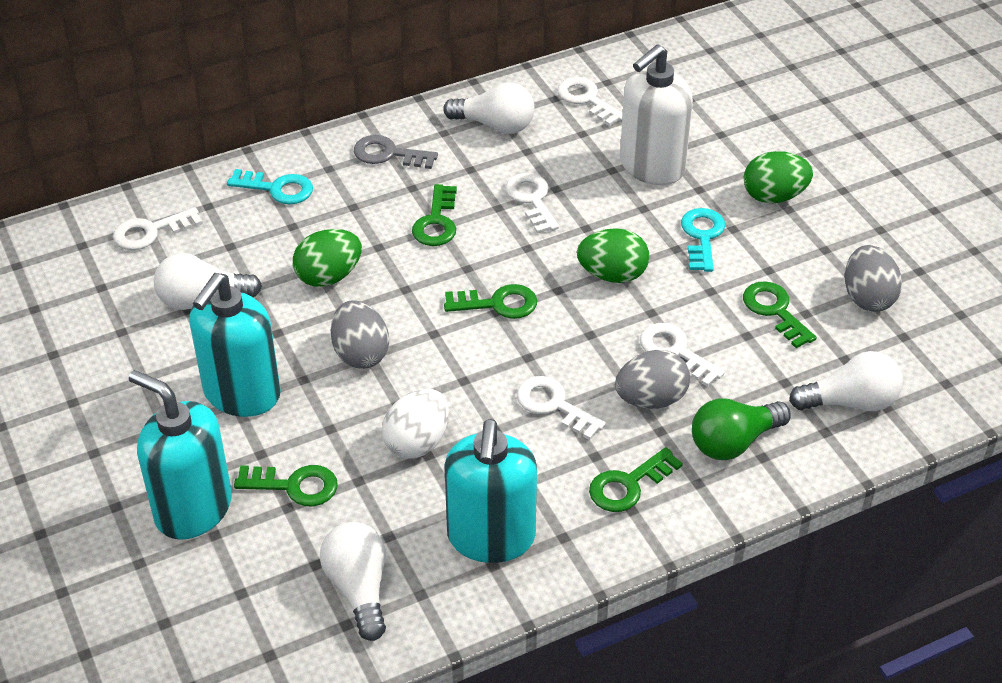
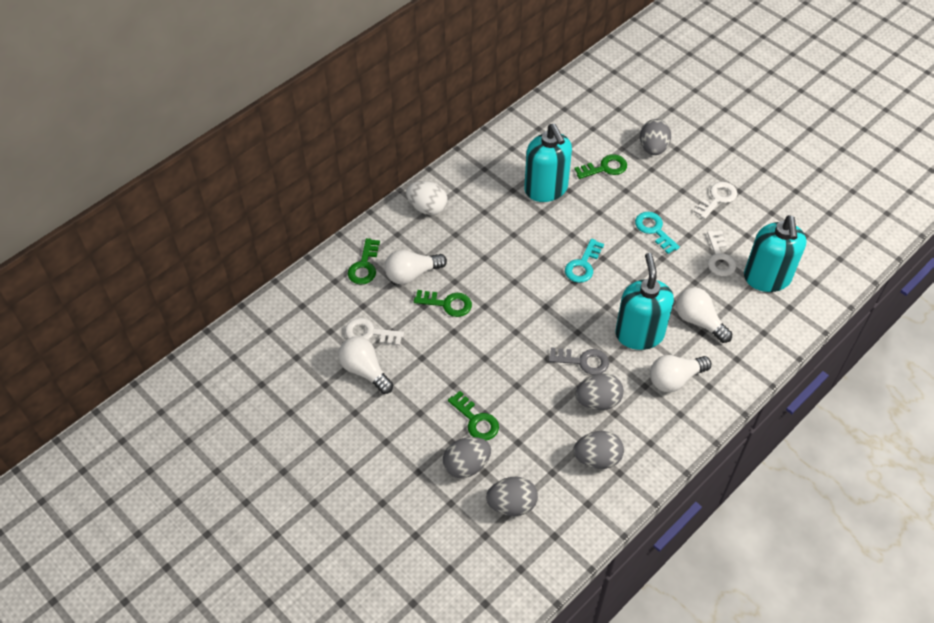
green egg: 3 -> 0
green key: 5 -> 4
green light bulb: 1 -> 0
grey egg: 3 -> 5
white key: 5 -> 3
white soap dispenser: 1 -> 0

